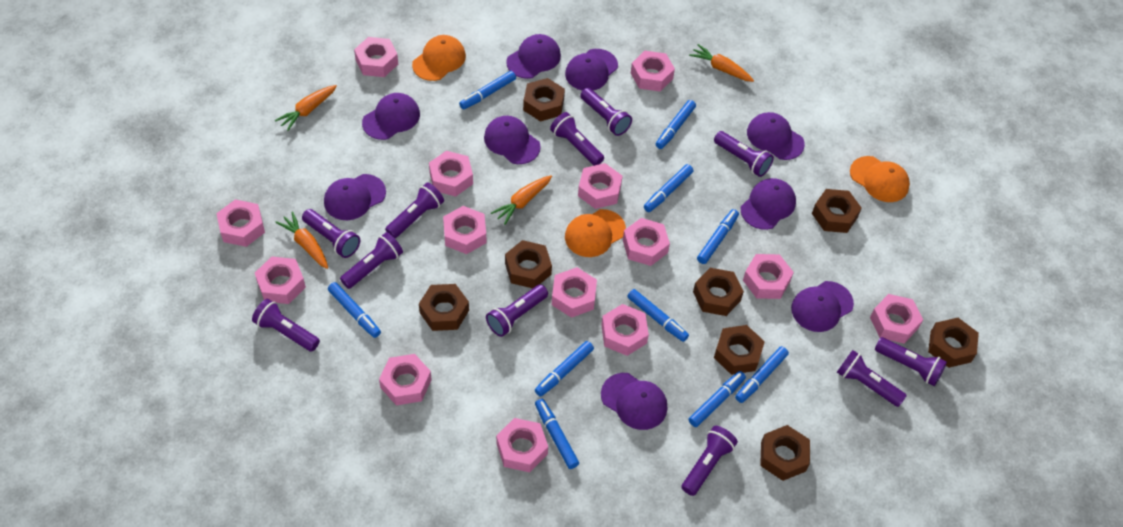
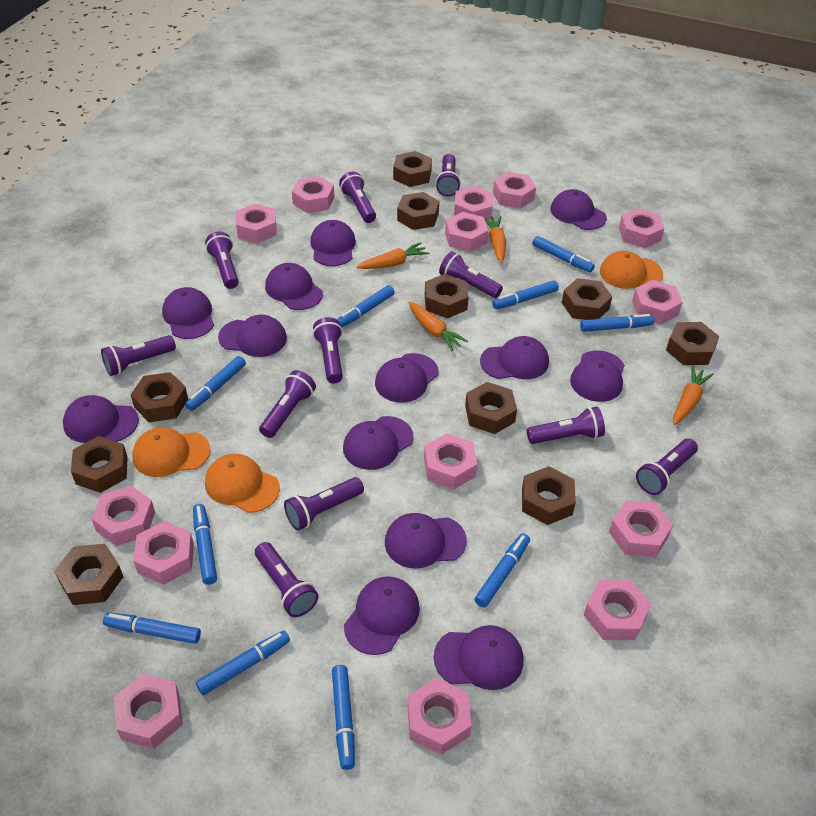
brown nut: 8 -> 10
purple cap: 9 -> 13

